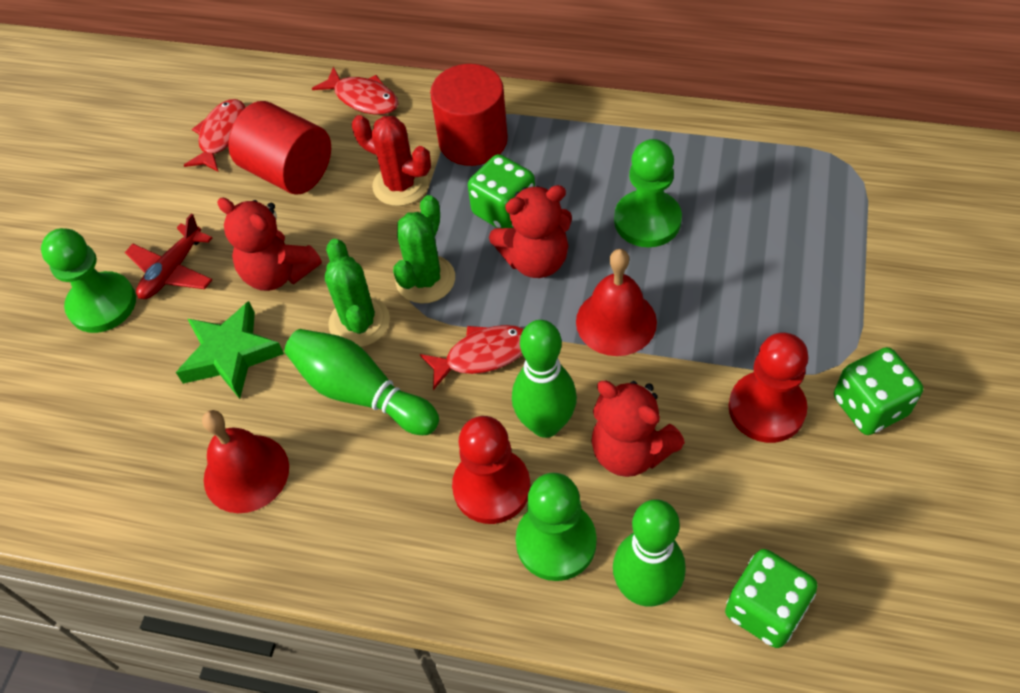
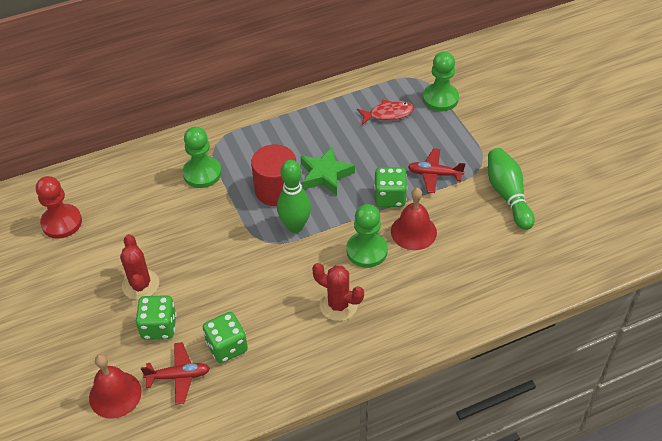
green bowling pin: 3 -> 2
green cactus: 2 -> 0
red cactus: 1 -> 2
red cylinder: 2 -> 1
red fish: 3 -> 1
red pawn: 2 -> 1
red plane: 1 -> 2
red teddy bear: 3 -> 0

